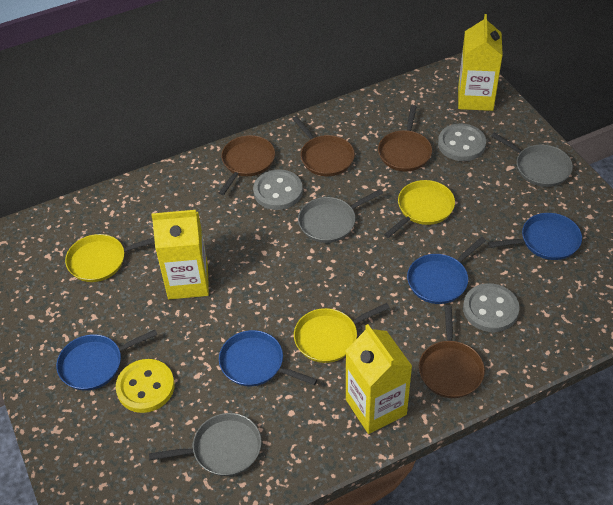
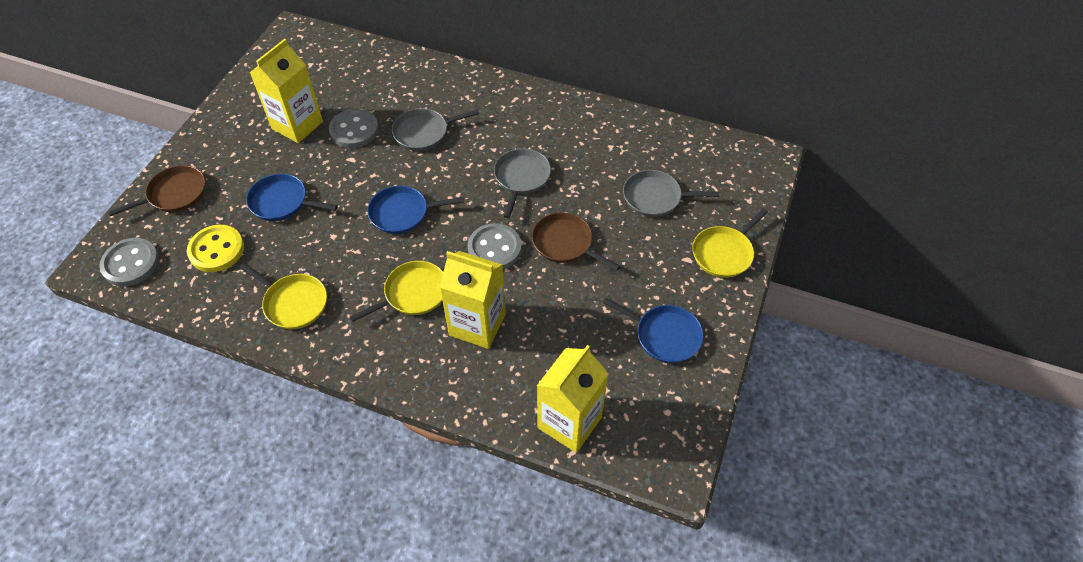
blue pan: 4 -> 3
brown pan: 4 -> 2

